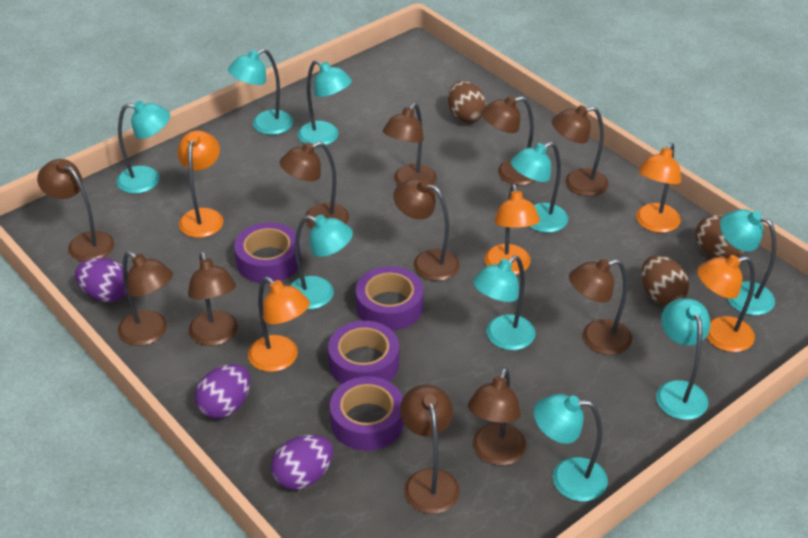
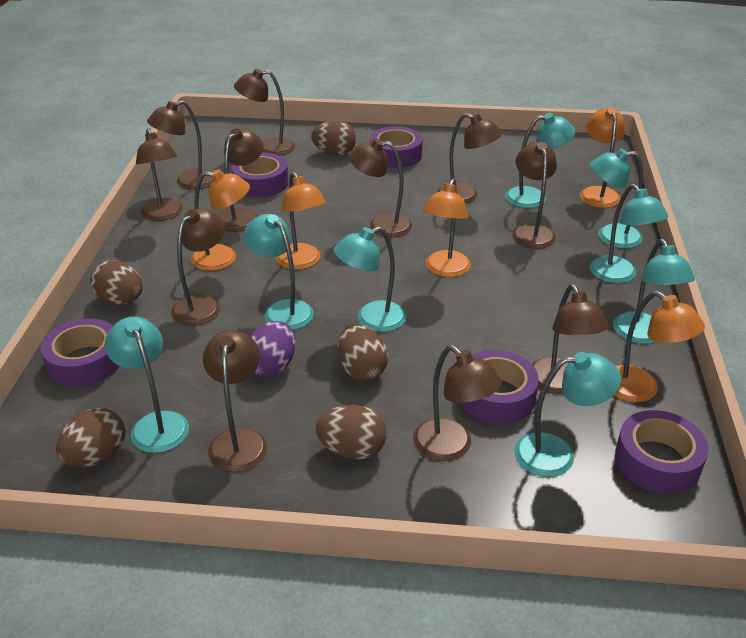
brown egg: 3 -> 5
purple egg: 3 -> 1
purple tape: 4 -> 5
turquoise lamp: 9 -> 8

